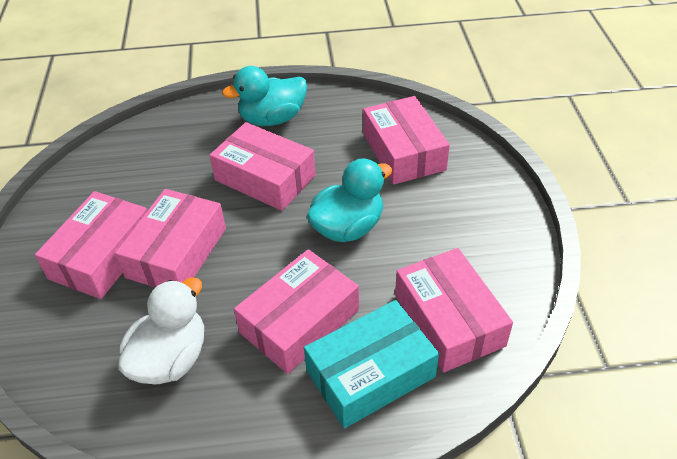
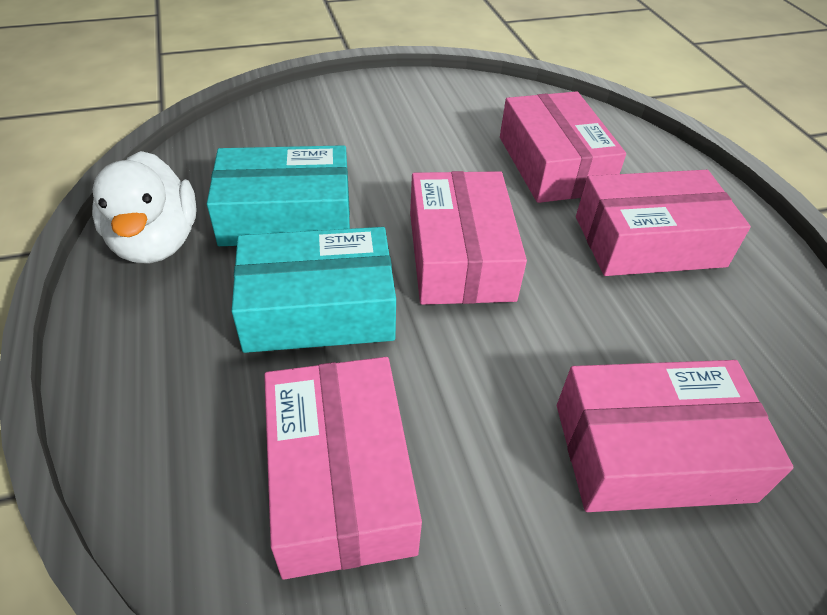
pink box: 6 -> 5
turquoise box: 1 -> 2
turquoise duck: 2 -> 0

